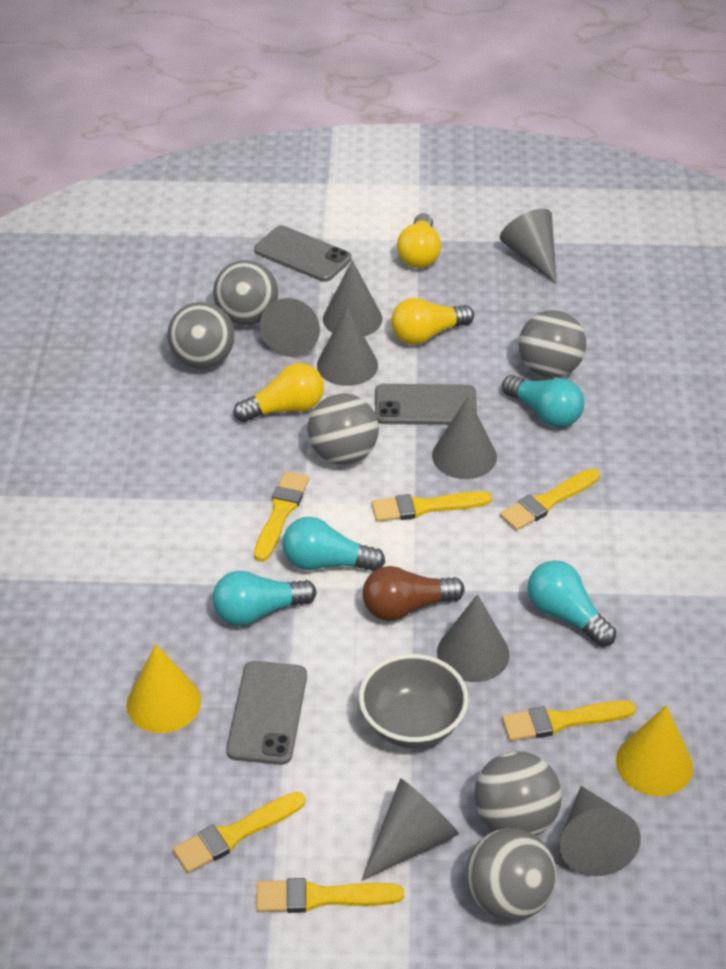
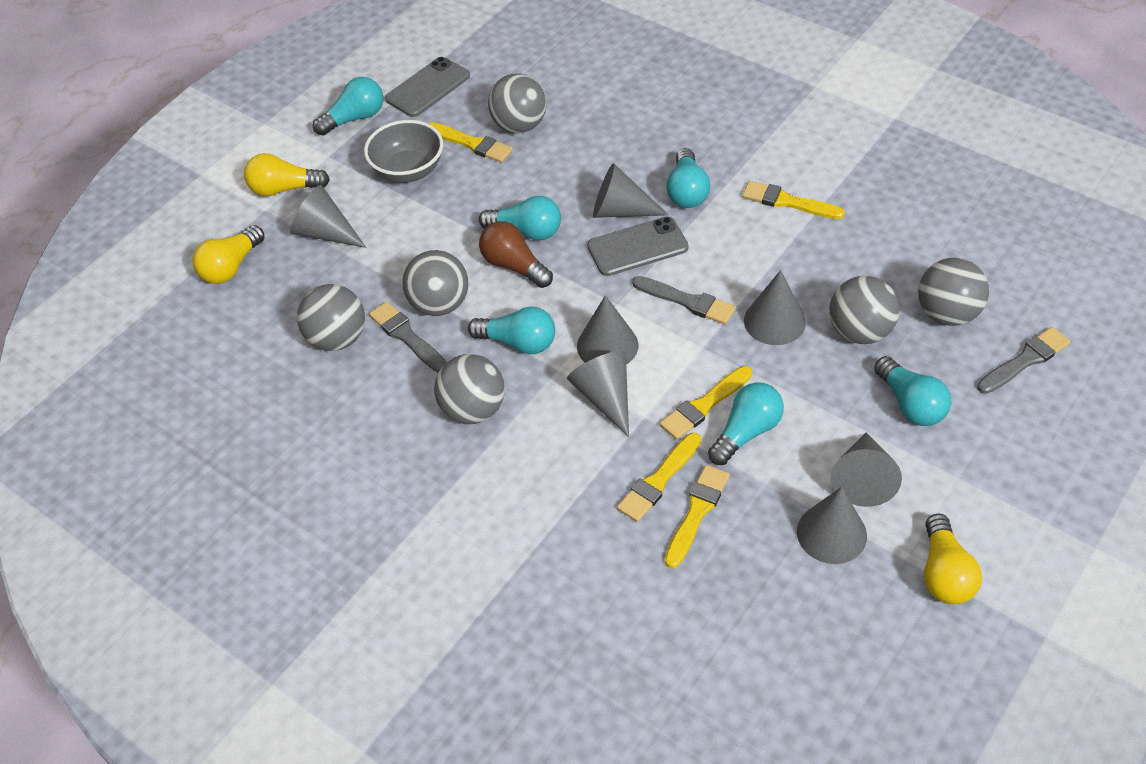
grey brush: 0 -> 3
grey cone: 8 -> 7
grey phone: 3 -> 2
turquoise light bulb: 4 -> 6
yellow brush: 6 -> 5
yellow cone: 2 -> 0

